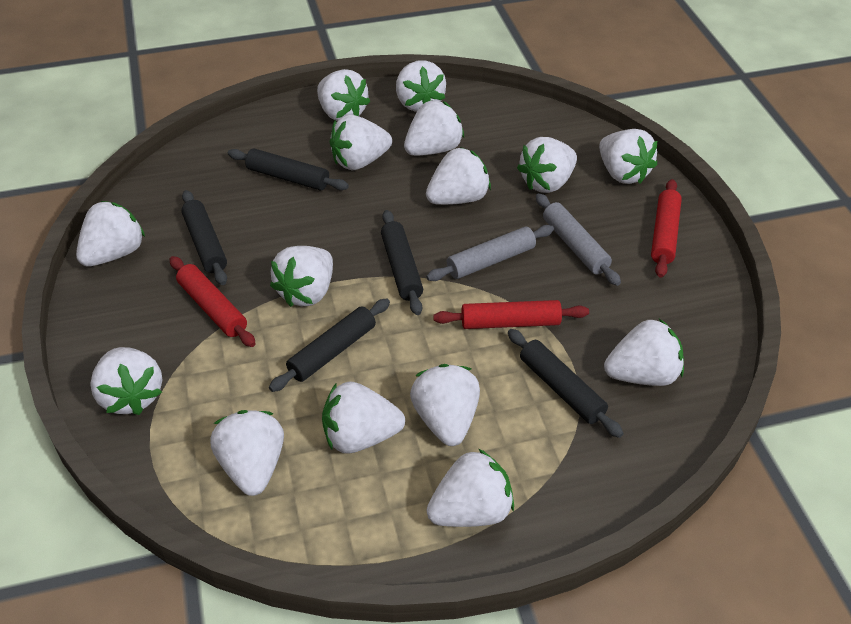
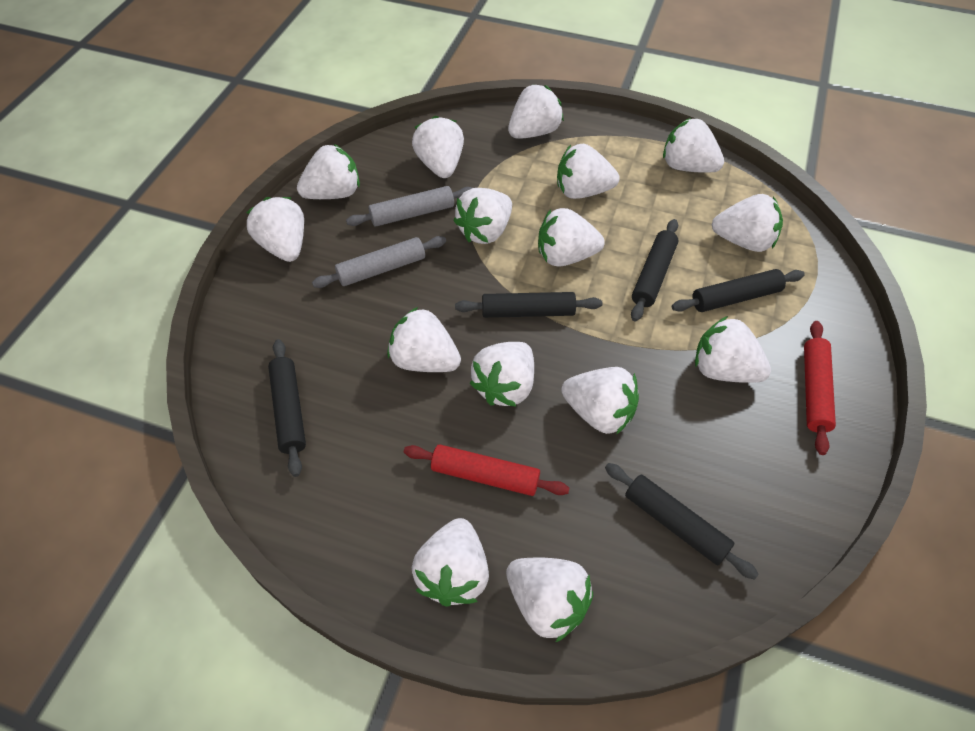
red rolling pin: 3 -> 2

